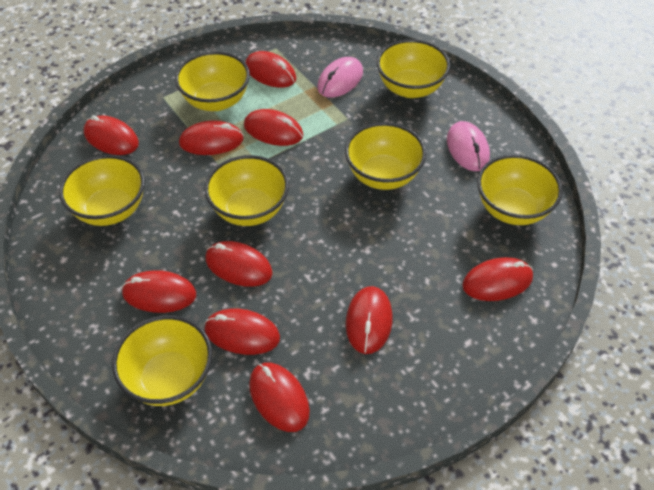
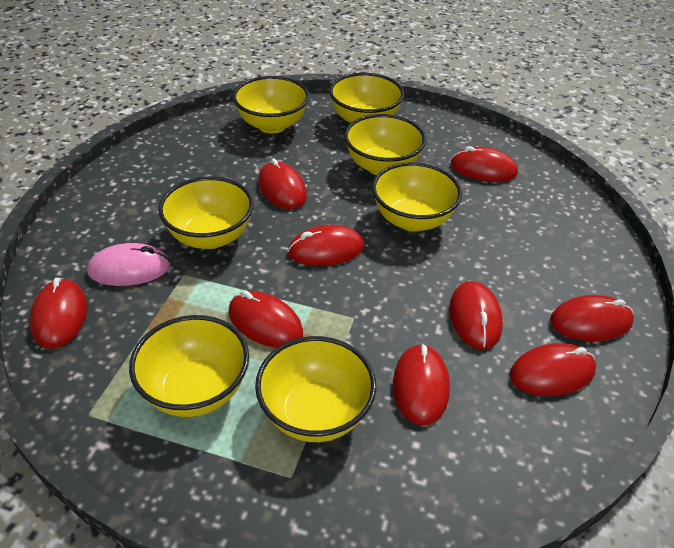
pink mouse: 2 -> 1
red mouse: 10 -> 9

